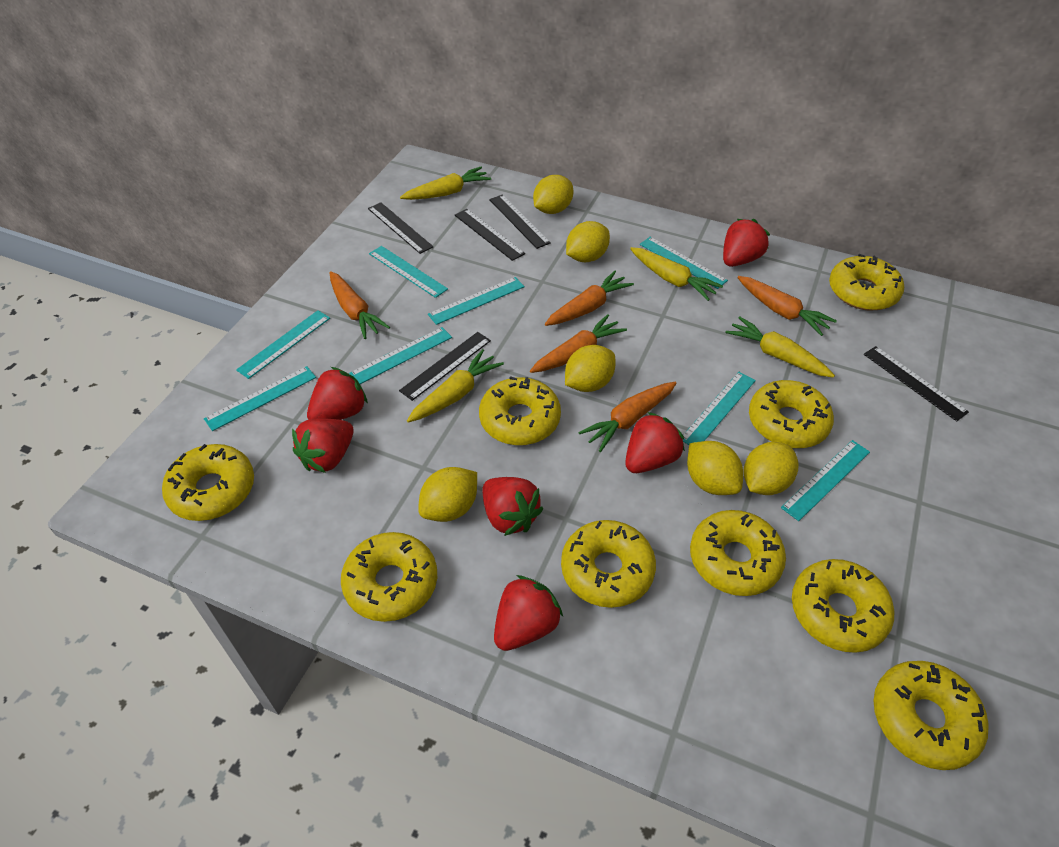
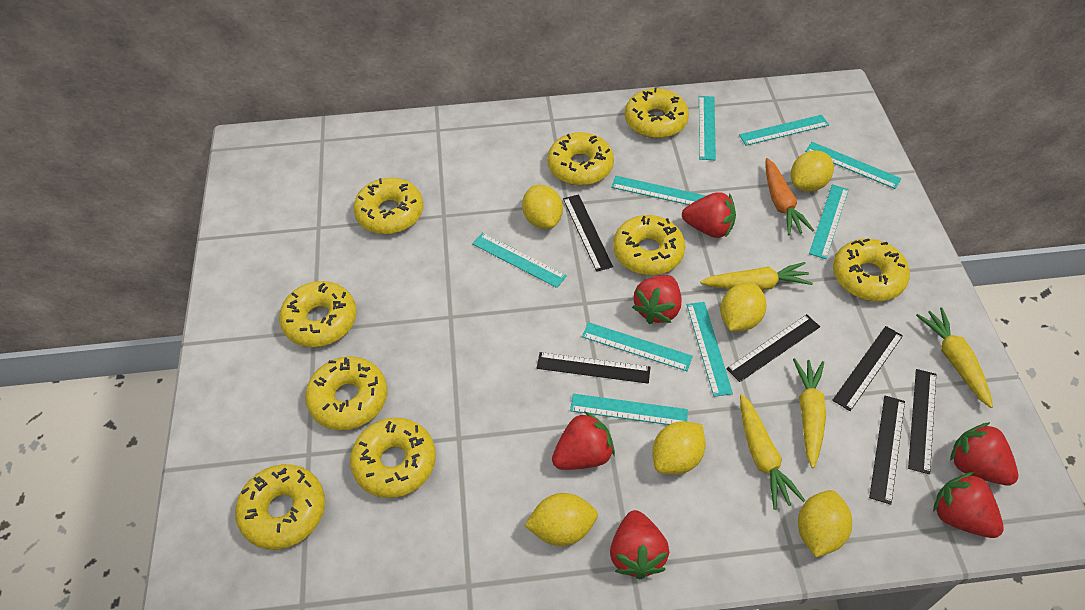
black ruler: 5 -> 6
orange carrot: 5 -> 1
turquoise ruler: 8 -> 9

